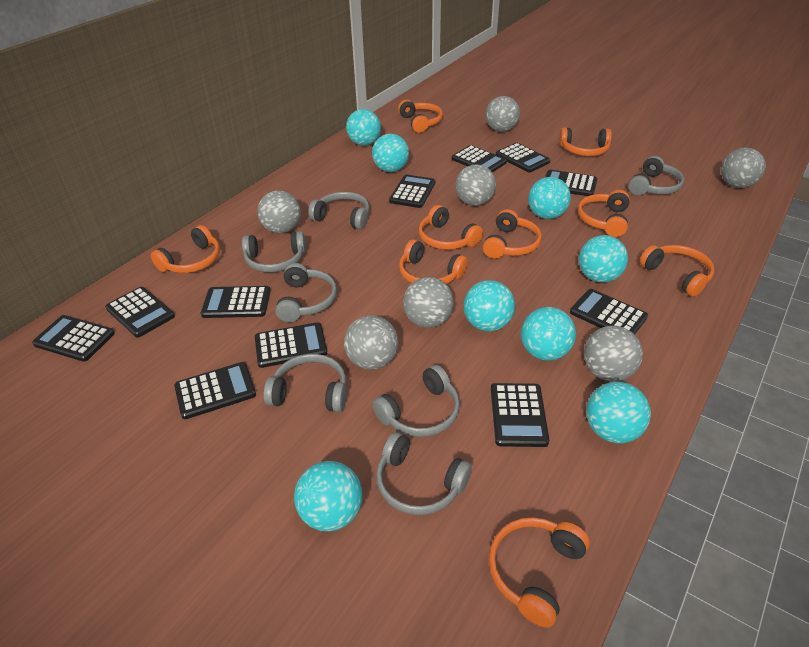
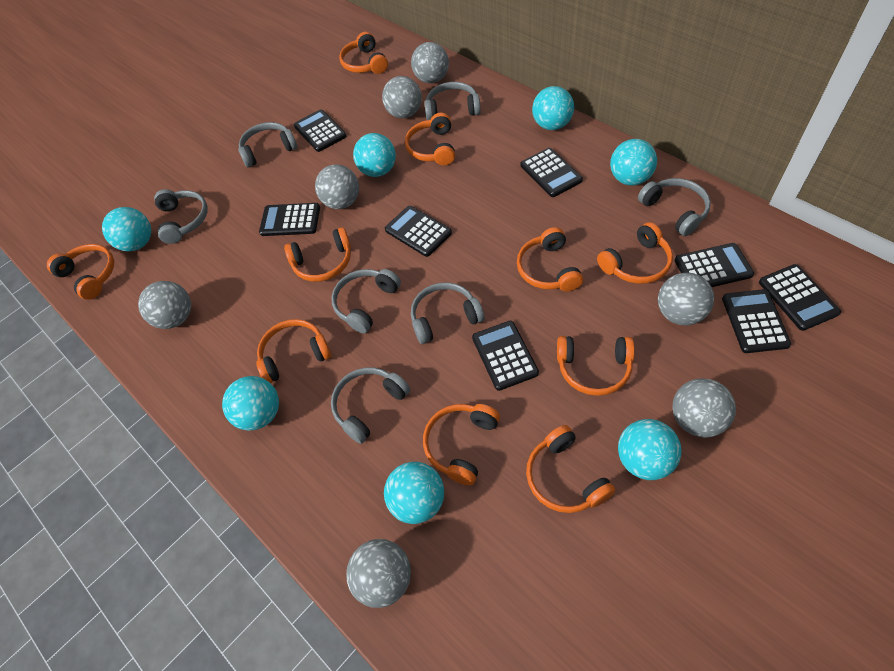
black calculator: 11 -> 8
orange headphones: 9 -> 10
turquoise ball: 8 -> 7

